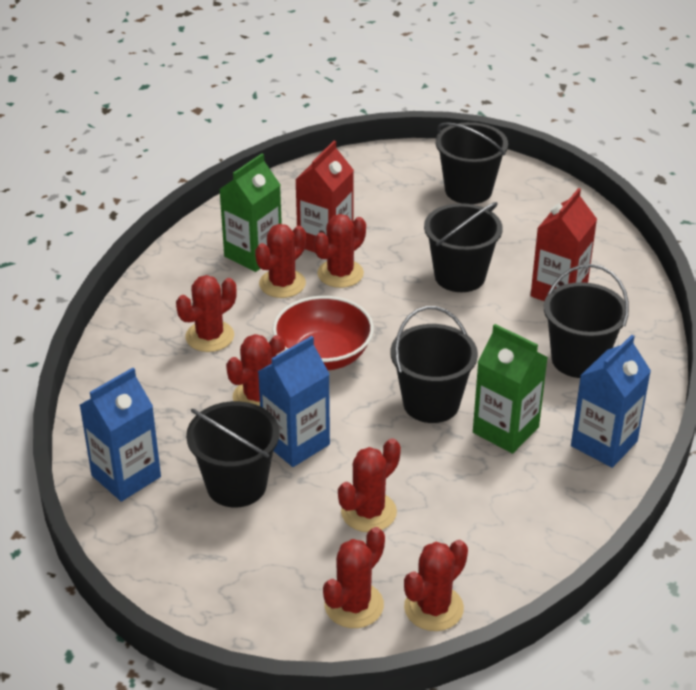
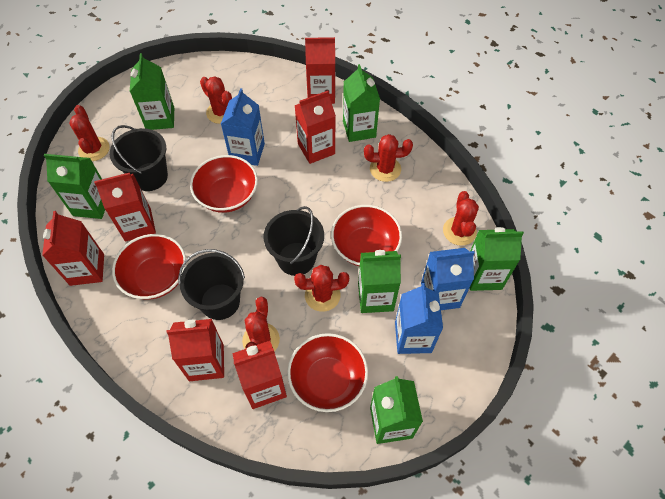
black bucket: 5 -> 3
green carton: 2 -> 6
red bowl: 1 -> 4
red cactus: 7 -> 6
red carton: 2 -> 6

